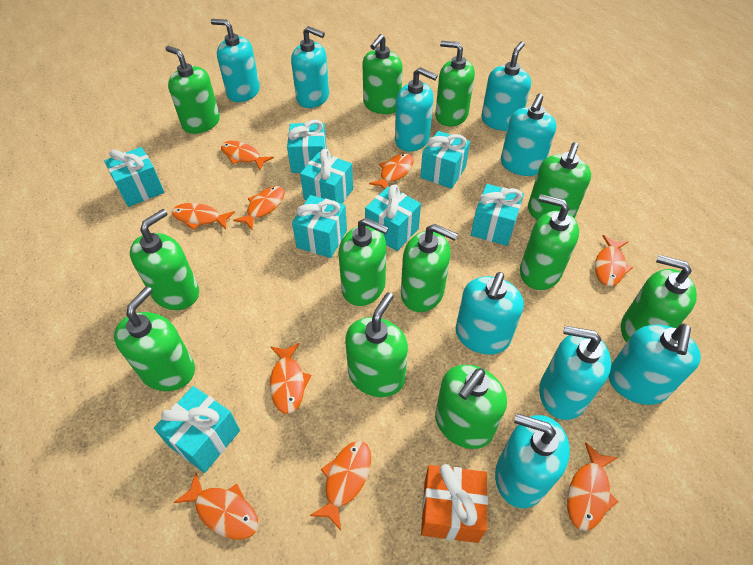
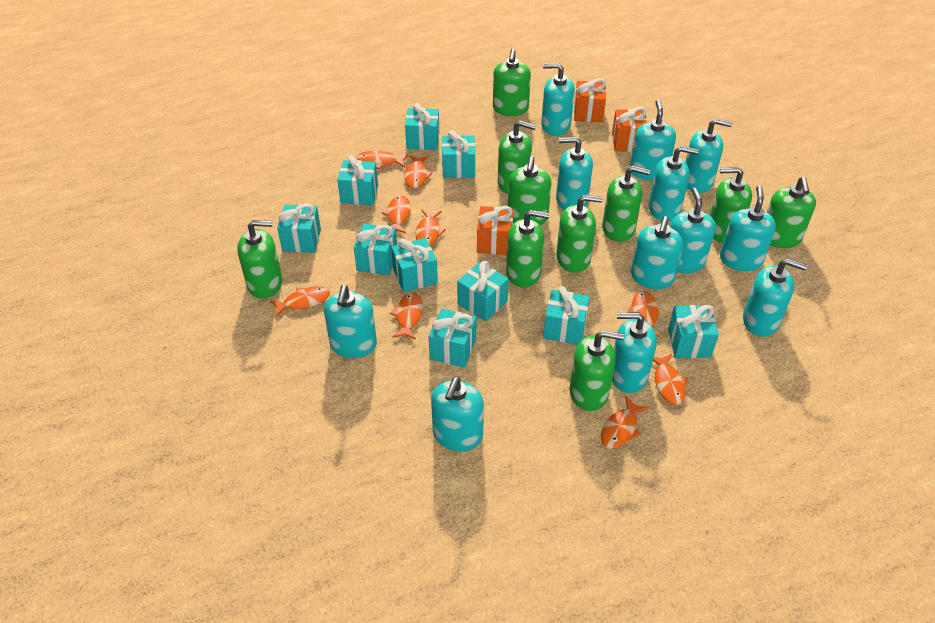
green soap dispenser: 12 -> 10
orange gift: 1 -> 3
turquoise gift: 8 -> 10
turquoise soap dispenser: 9 -> 12

